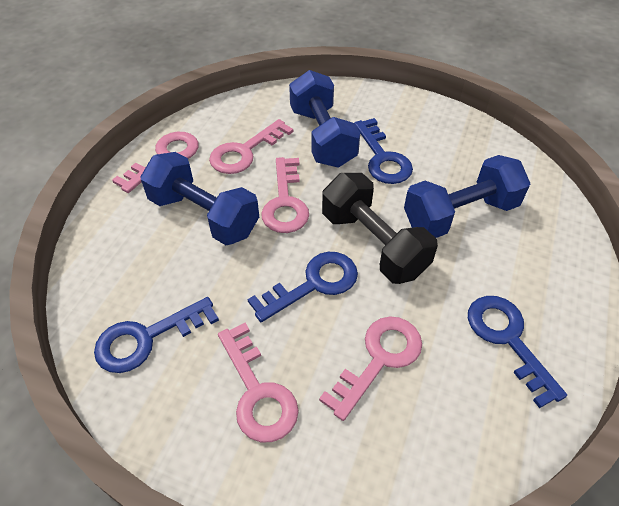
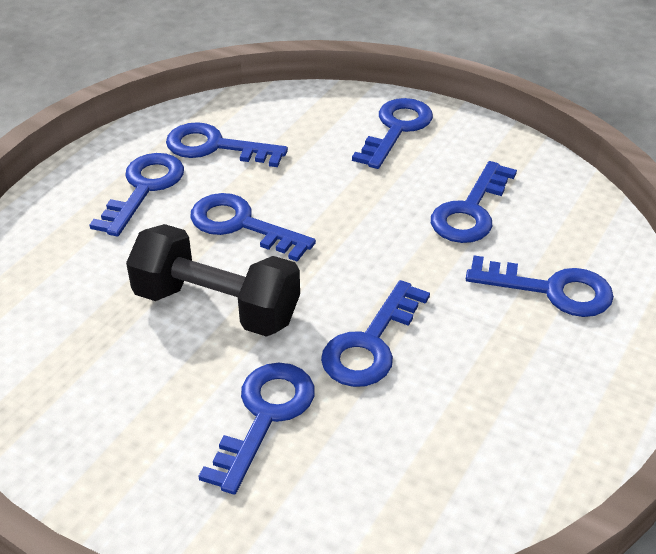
blue dumbbell: 3 -> 0
blue key: 4 -> 8
pink key: 5 -> 0

